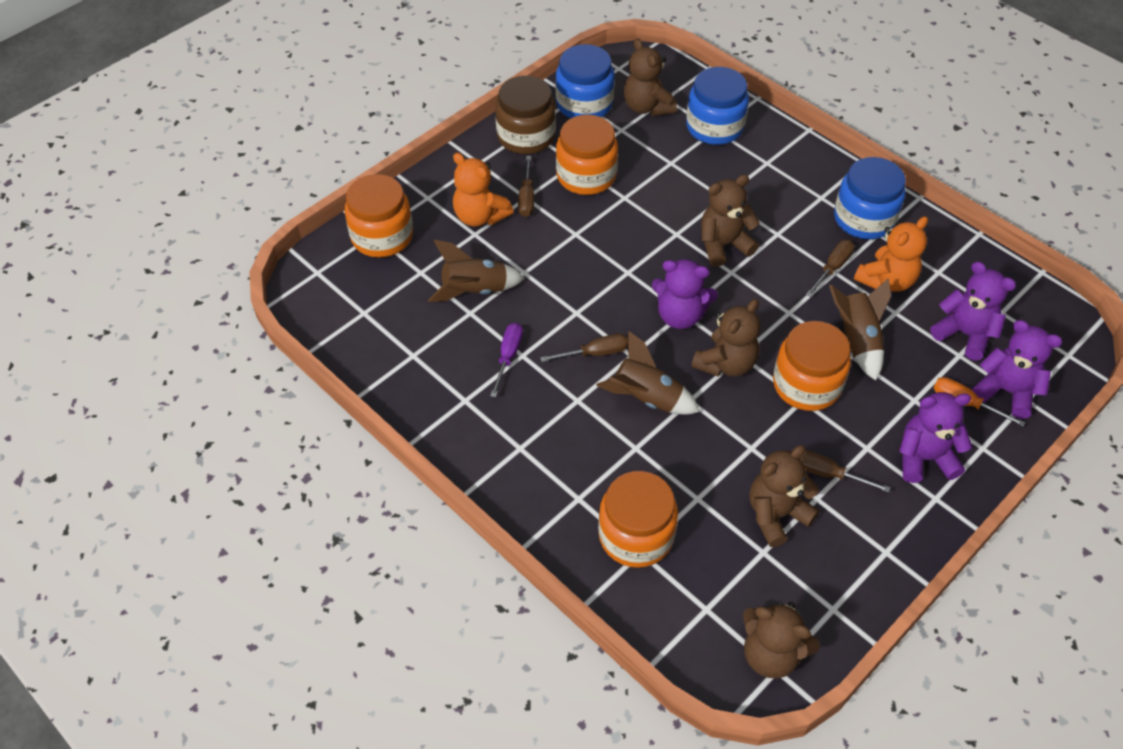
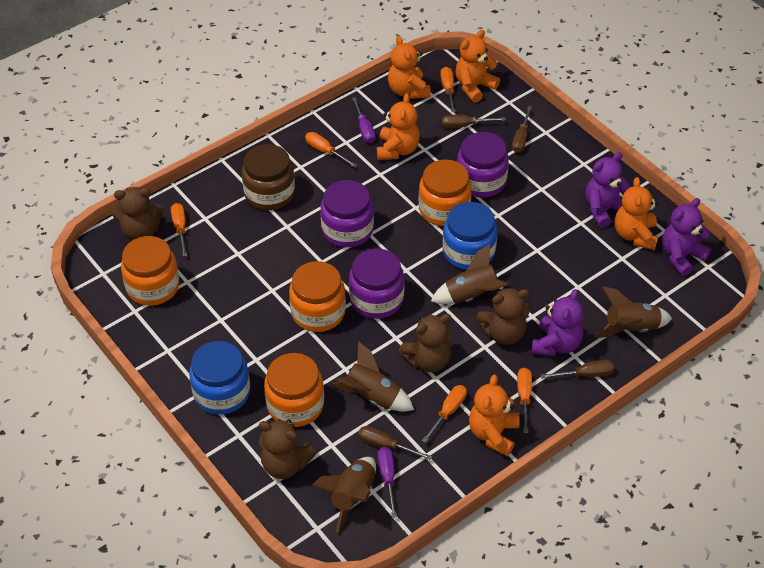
blue jar: 3 -> 2
brown rocket: 3 -> 4
brown teddy bear: 5 -> 4
orange screwdriver: 1 -> 5
orange teddy bear: 2 -> 5
purple jar: 0 -> 3
purple screwdriver: 1 -> 2
purple teddy bear: 4 -> 3

